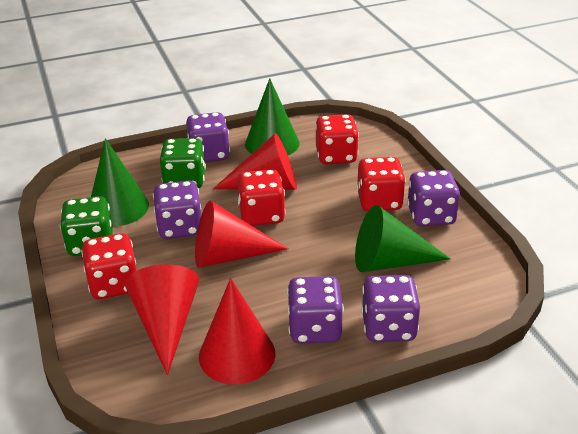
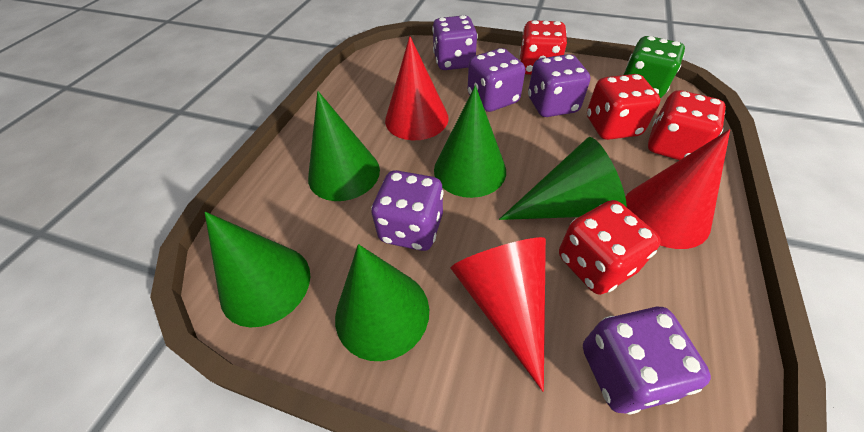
green cone: 3 -> 5
green dice: 2 -> 1
red cone: 4 -> 3

